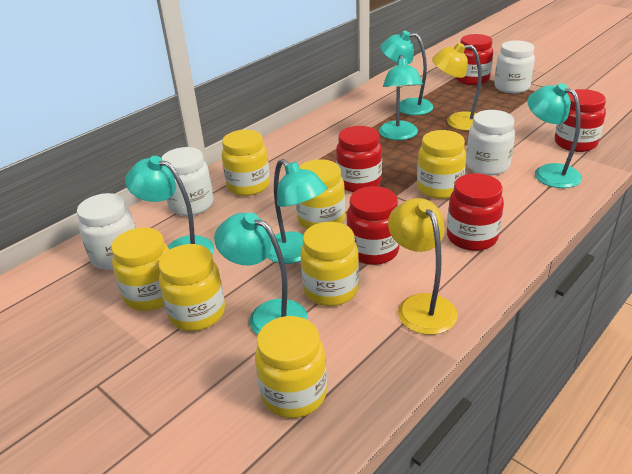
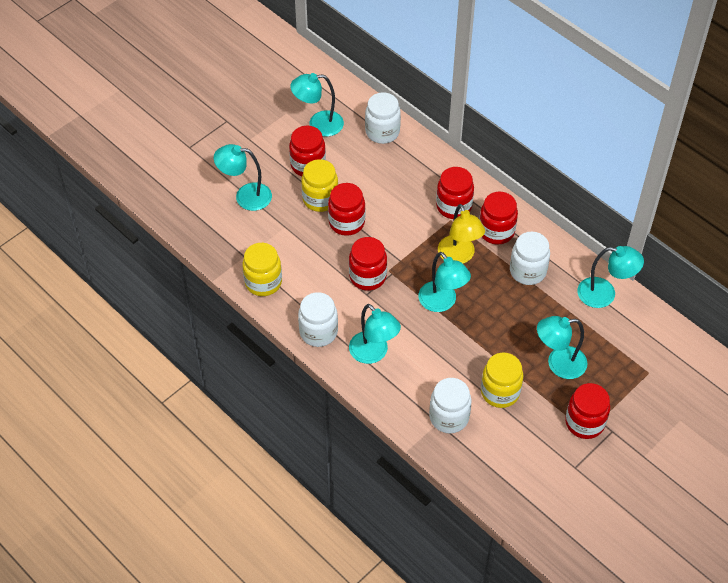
red jar: 5 -> 6
yellow jar: 7 -> 3
yellow lamp: 2 -> 1

